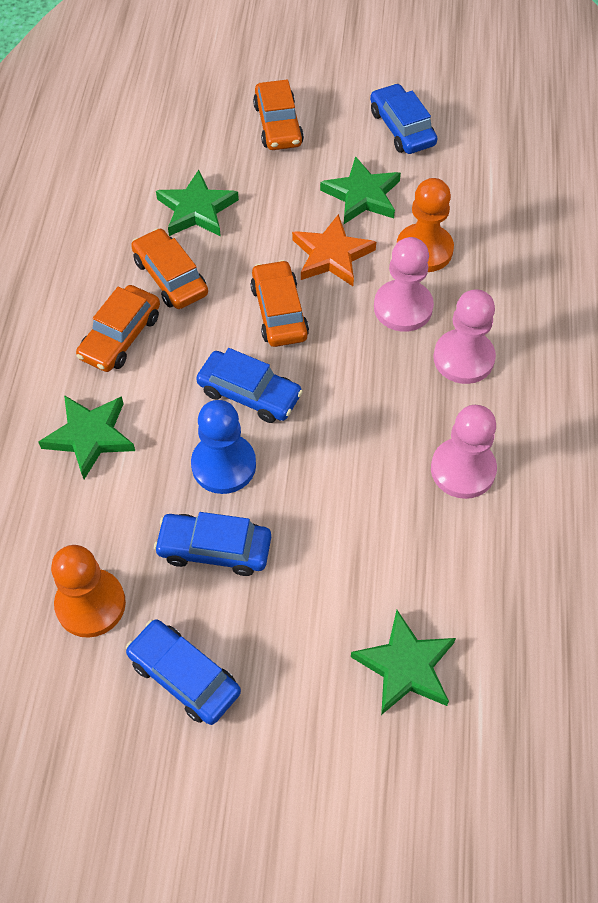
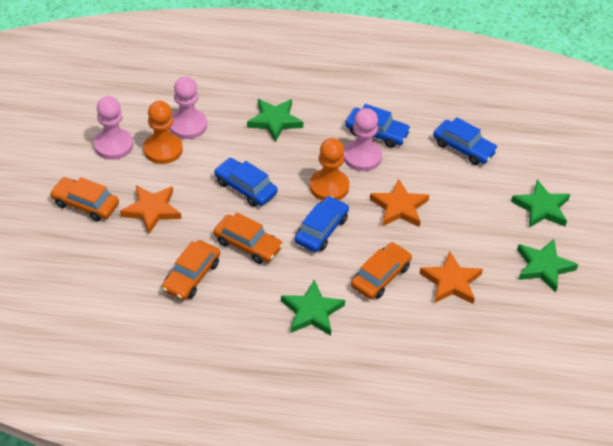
blue pawn: 1 -> 0
orange star: 1 -> 3

